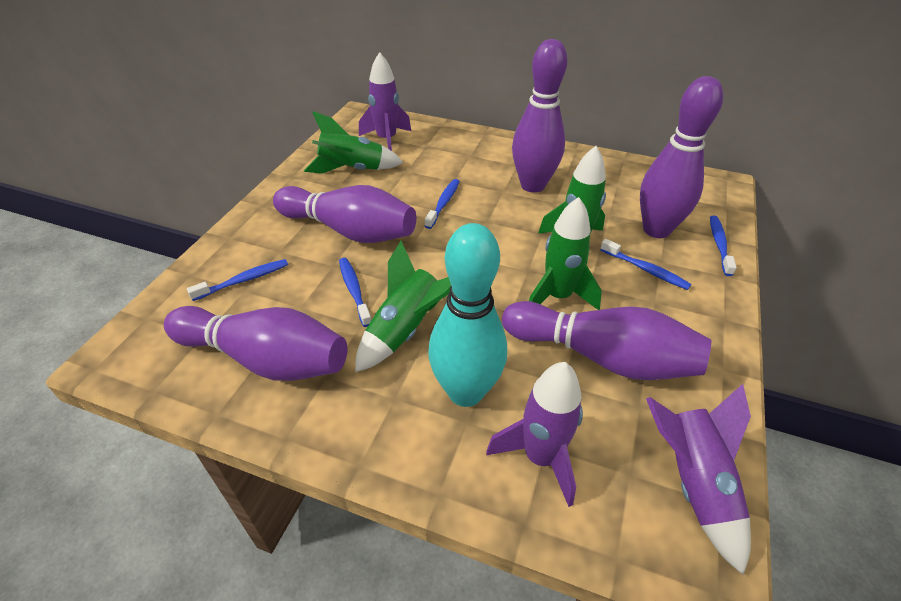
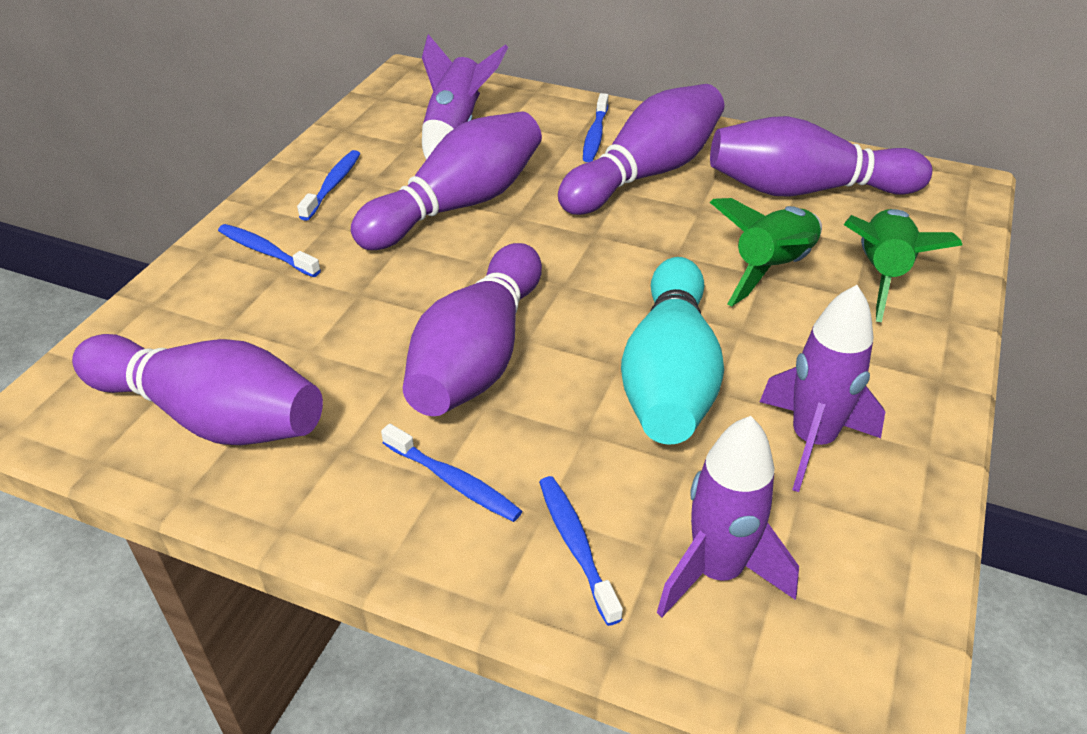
green rocket: 4 -> 2

